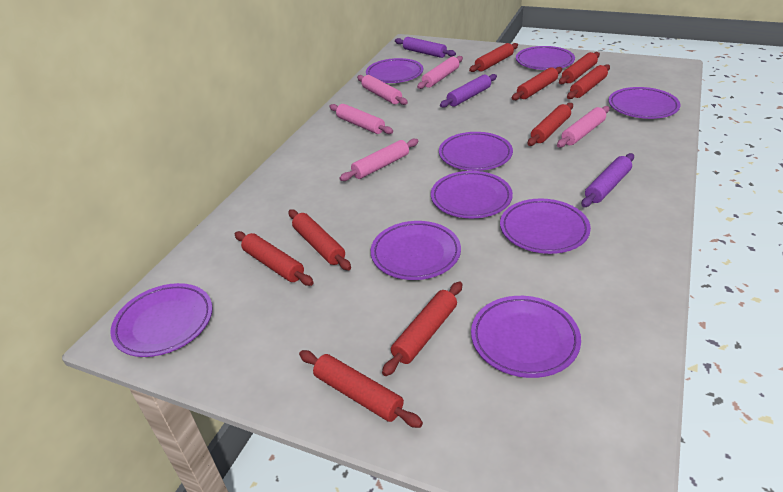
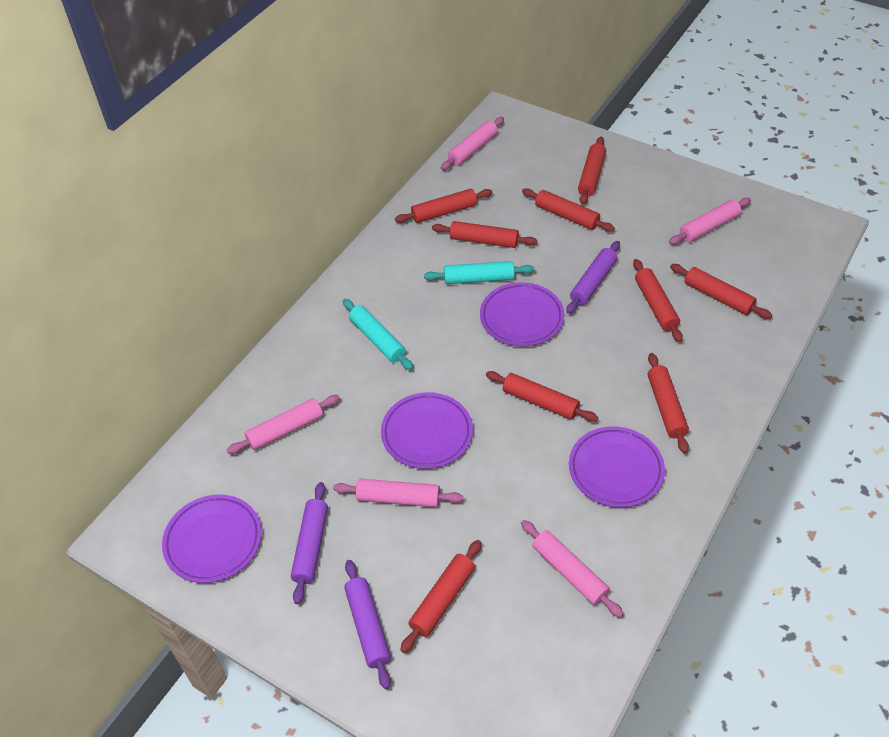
purple plate: 9 -> 4
turquoise rolling pin: 0 -> 2

